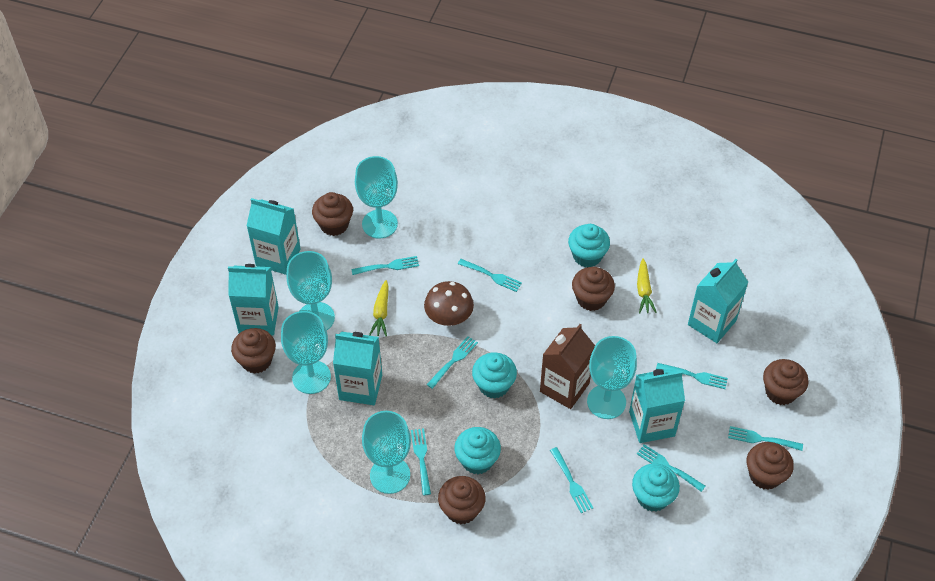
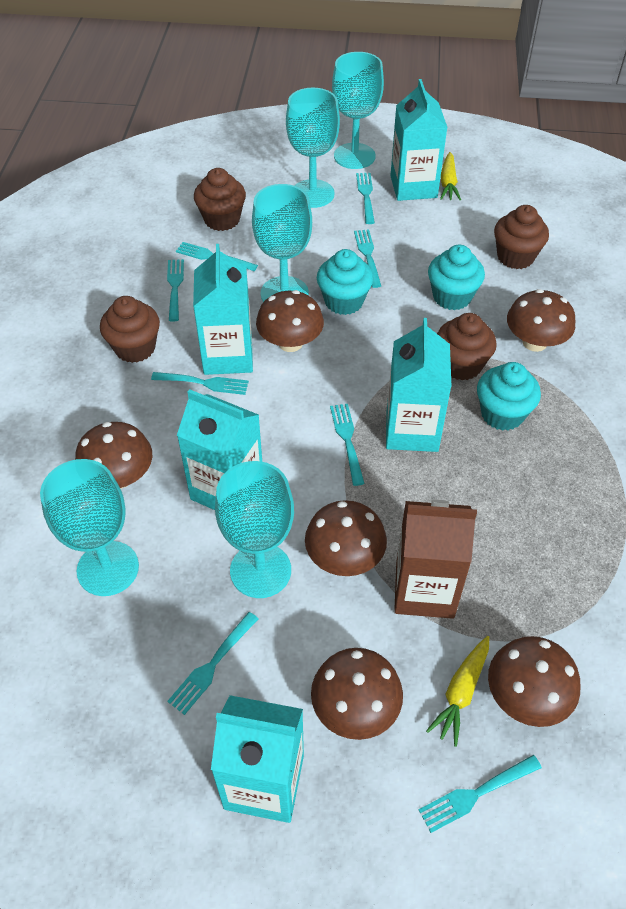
brown cupcake: 6 -> 4
brown mushroom: 1 -> 6
turquoise cupcake: 4 -> 3

